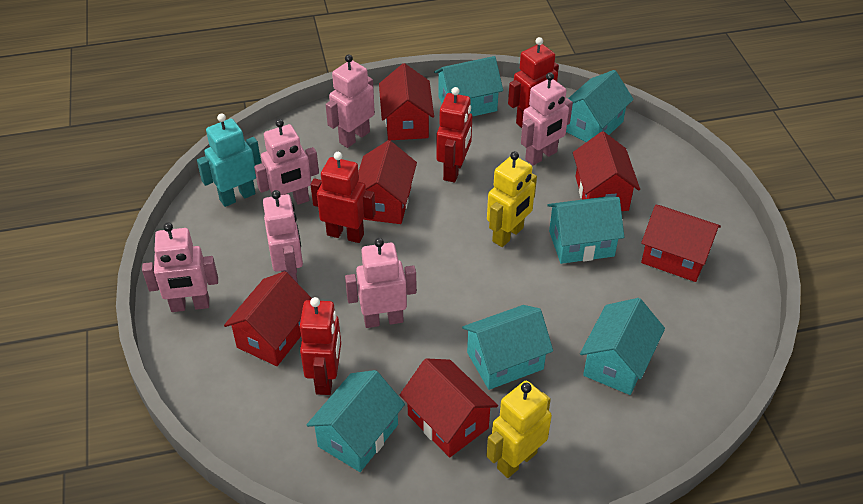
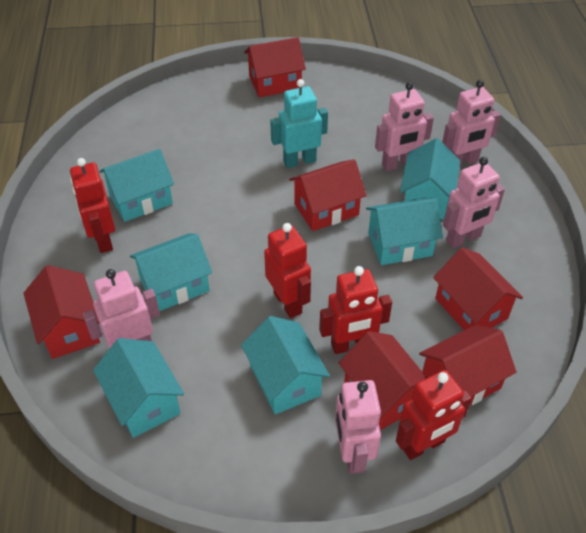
pink robot: 6 -> 5
yellow robot: 2 -> 0

